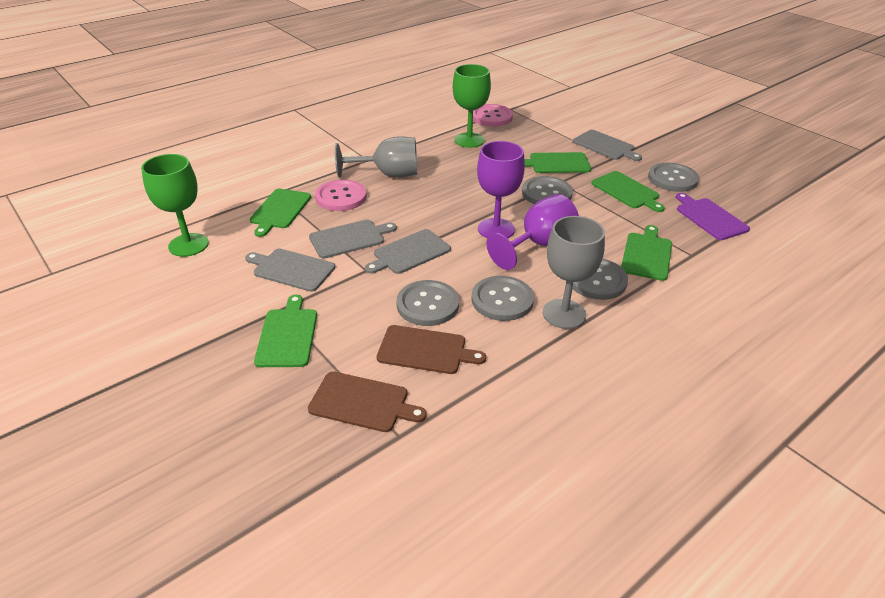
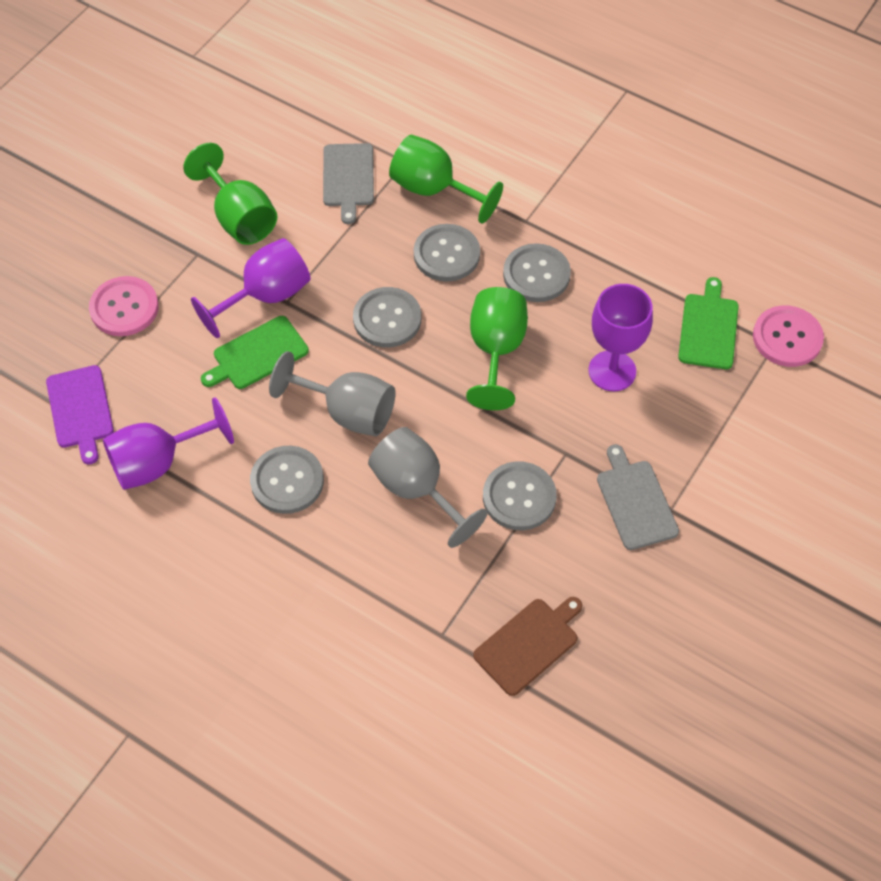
brown cutting board: 2 -> 1
green cutting board: 5 -> 2
green goblet: 2 -> 3
grey cutting board: 4 -> 2
purple goblet: 2 -> 3

